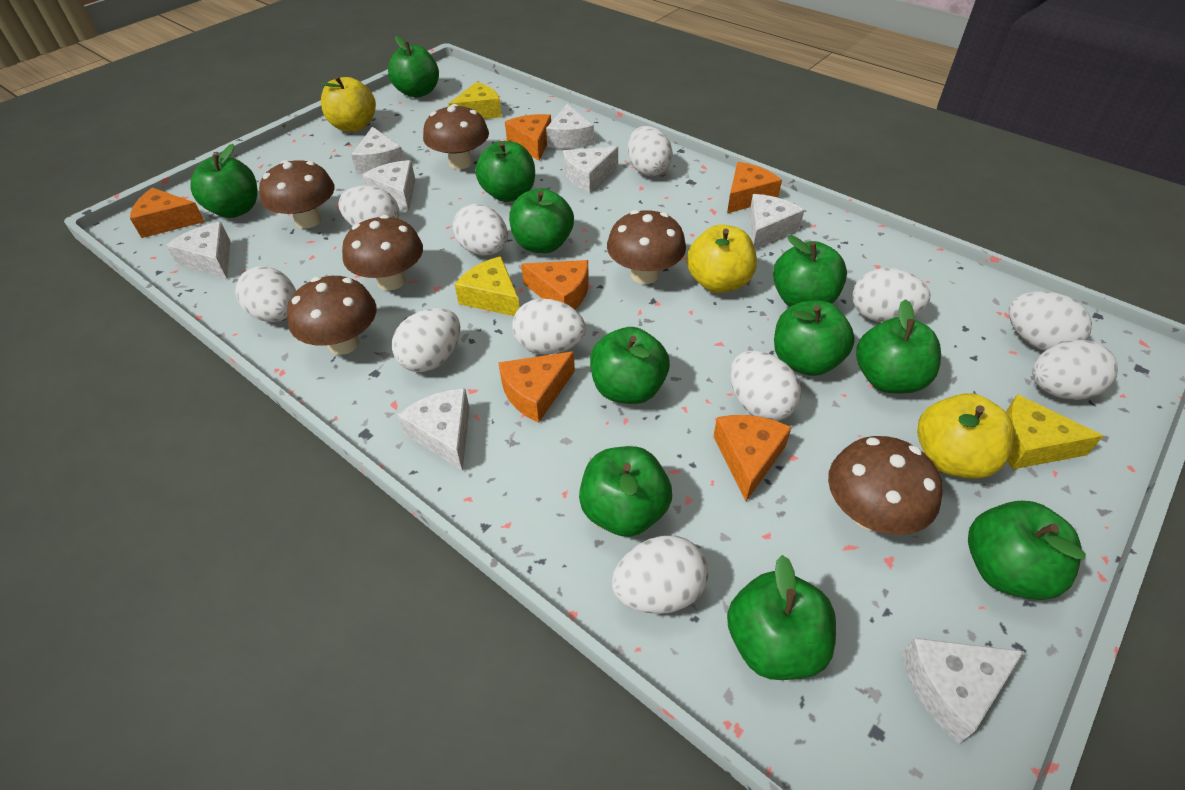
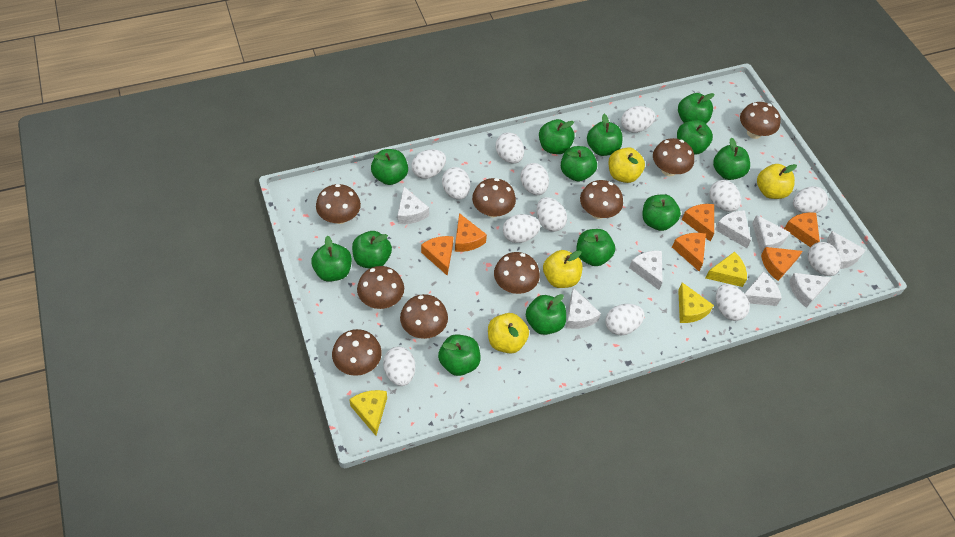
brown mushroom: 6 -> 9
green apple: 11 -> 13
white egg: 11 -> 13
yellow apple: 3 -> 4

